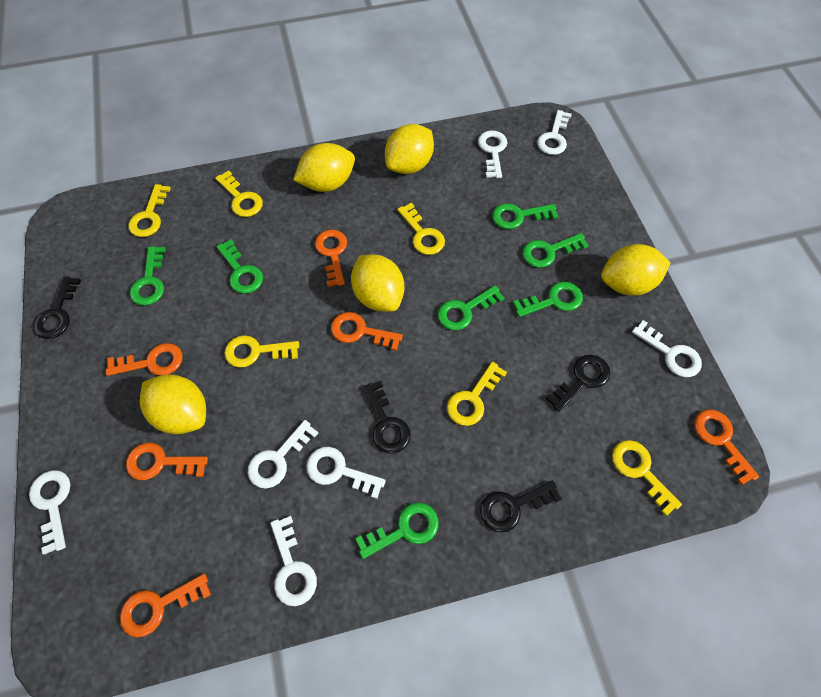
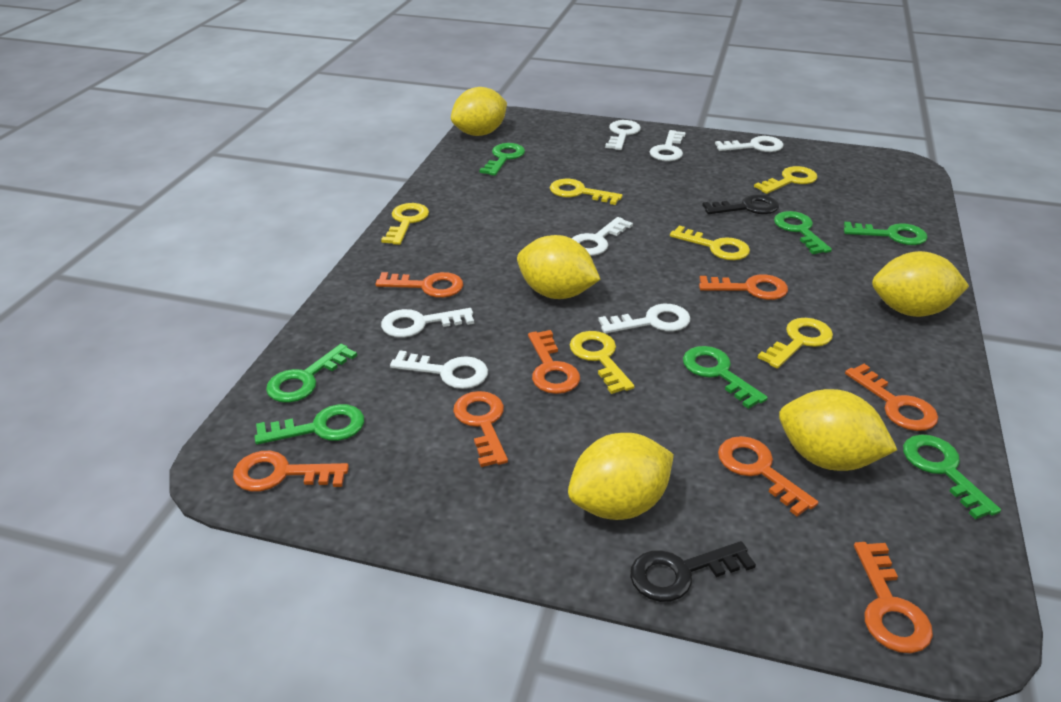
black key: 4 -> 2
orange key: 6 -> 8

